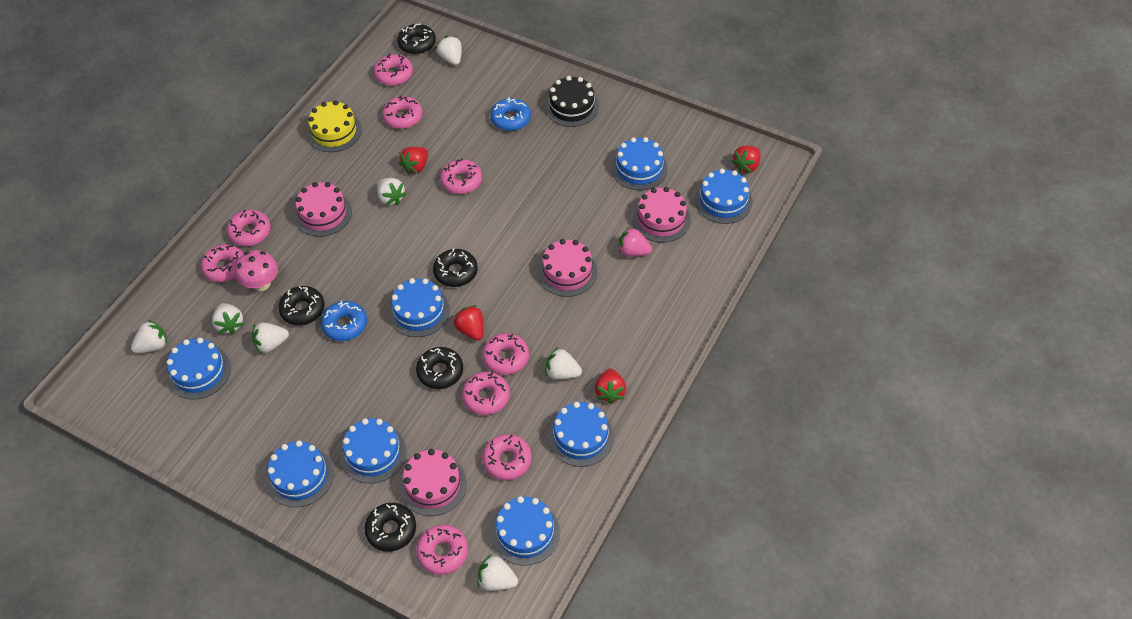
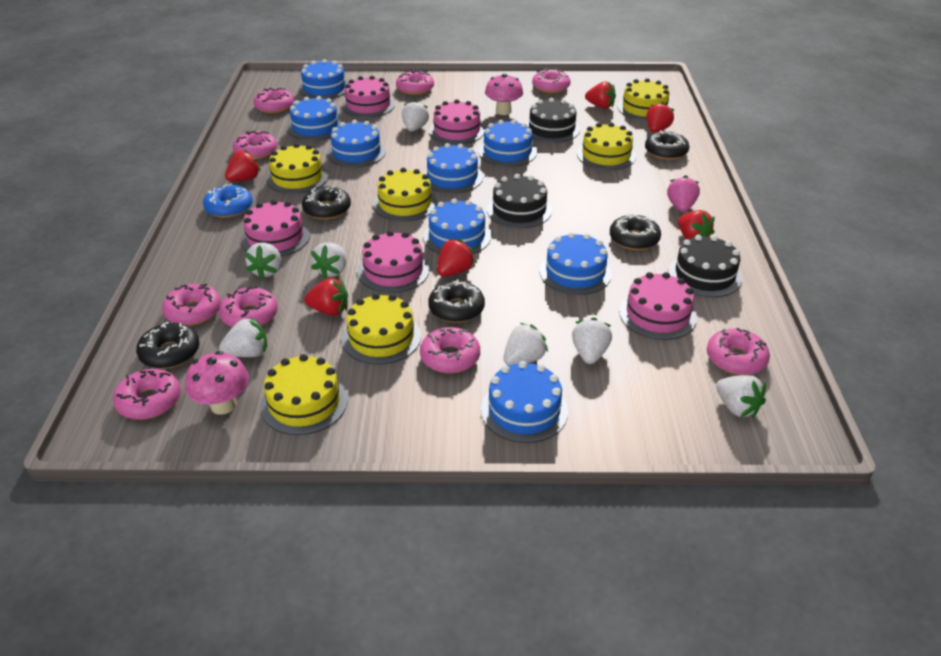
black cake: 1 -> 3
blue donut: 2 -> 1
pink cake: 4 -> 5
pink mushroom: 1 -> 2
red strawberry: 4 -> 6
yellow cake: 1 -> 6

